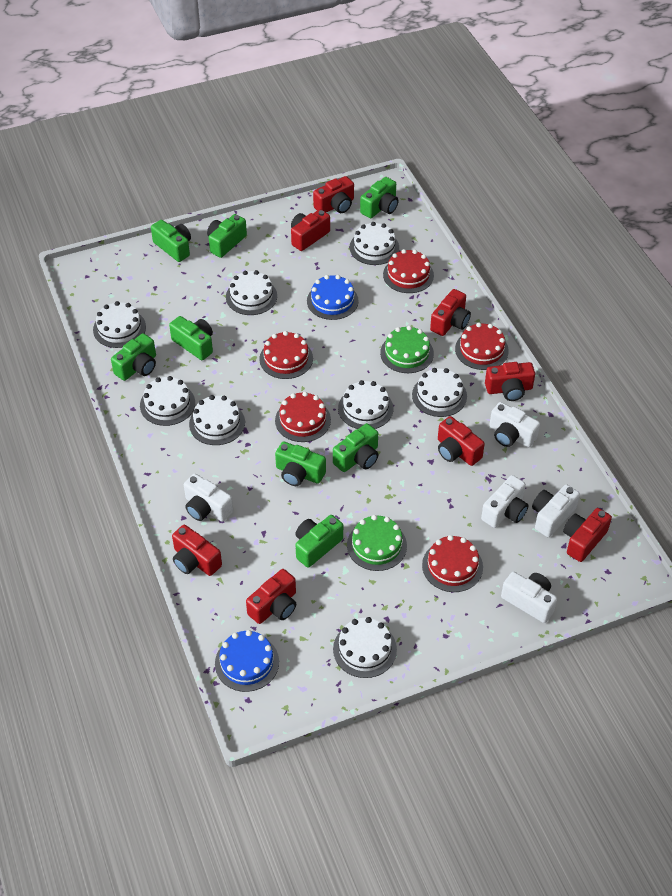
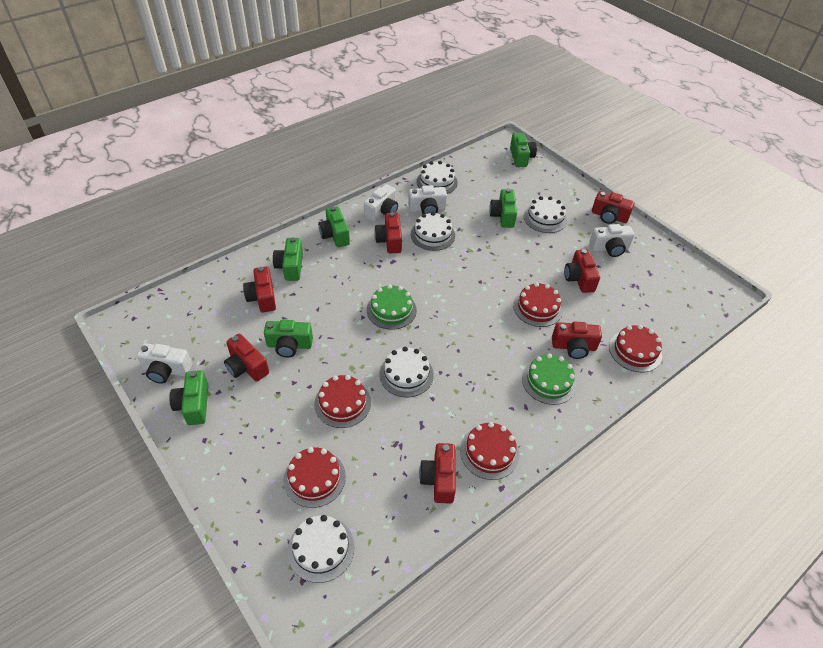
blue cake: 2 -> 0
green camera: 8 -> 6
red camera: 8 -> 7
white cake: 8 -> 5
white camera: 5 -> 4

